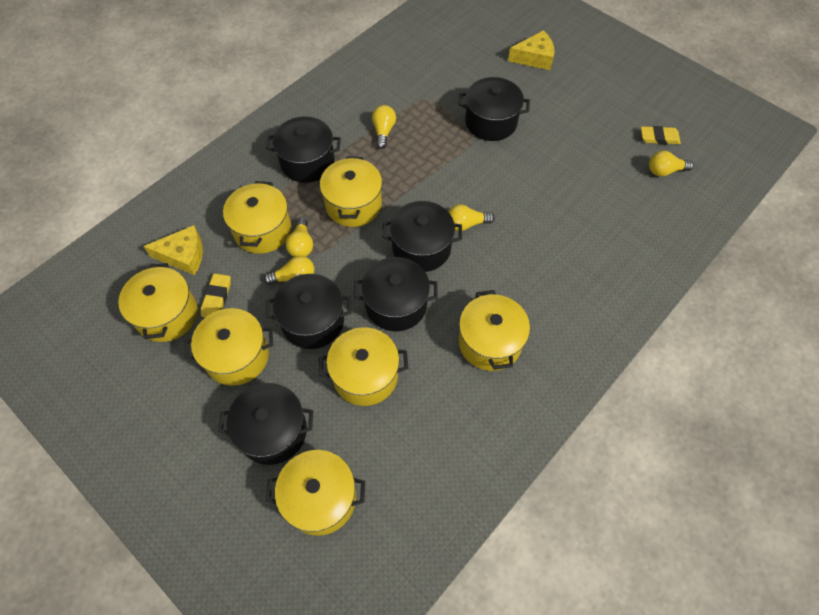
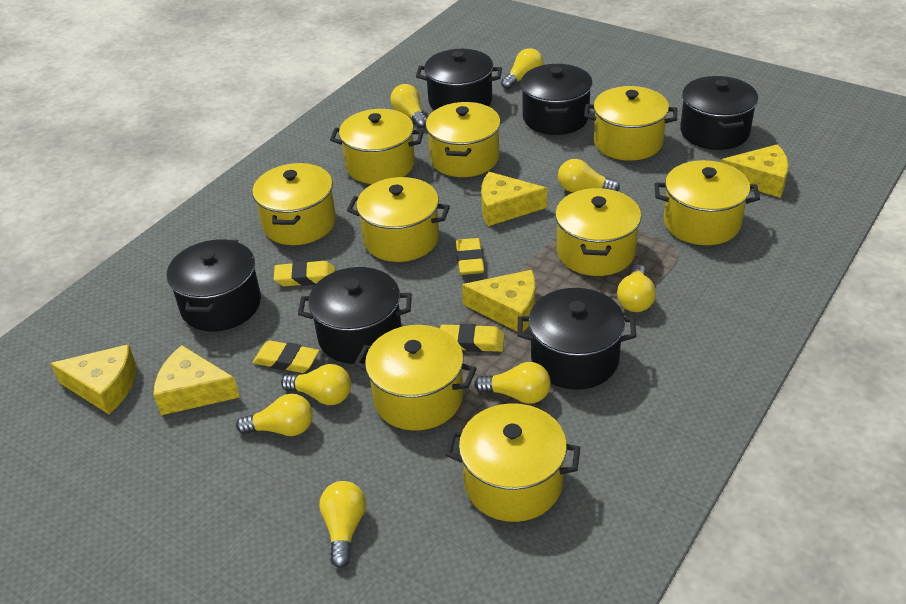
yellow cheese: 2 -> 5
yellow eraser: 2 -> 4
yellow light bulb: 5 -> 8
yellow pot: 7 -> 9

